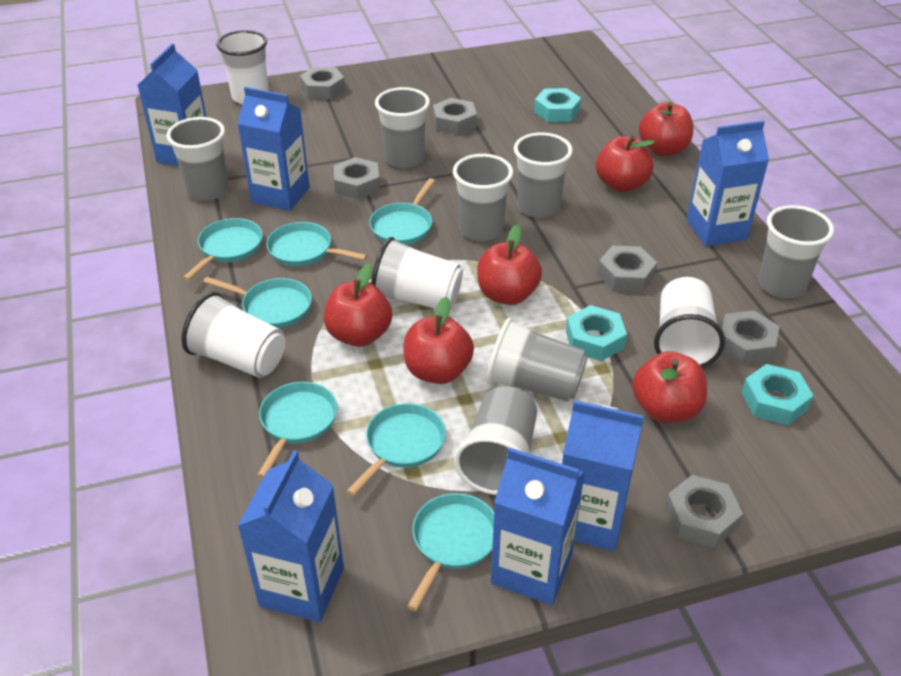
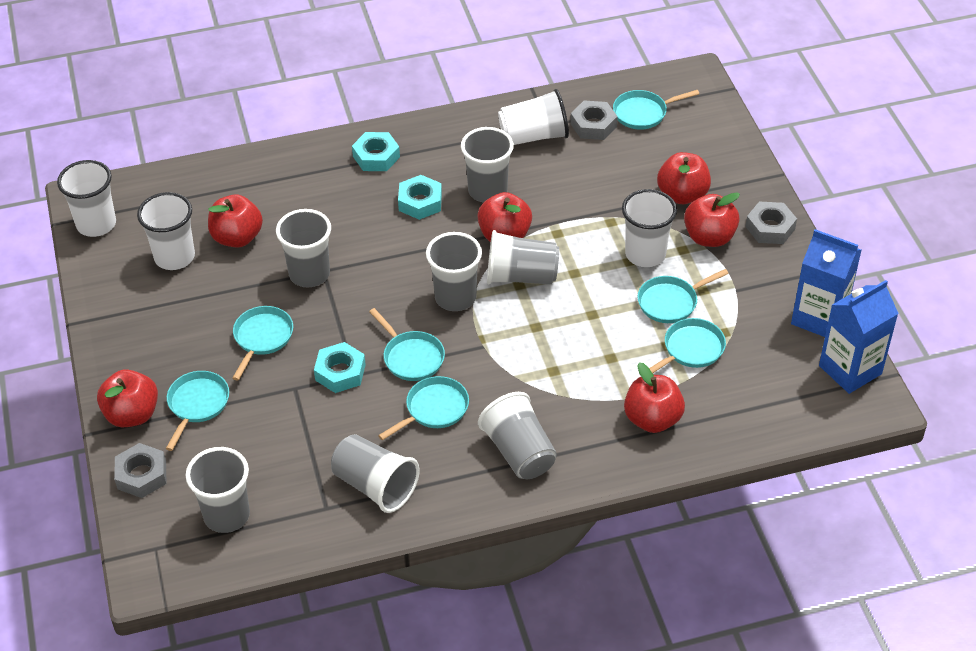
blue carton: 6 -> 2
grey nut: 6 -> 3

